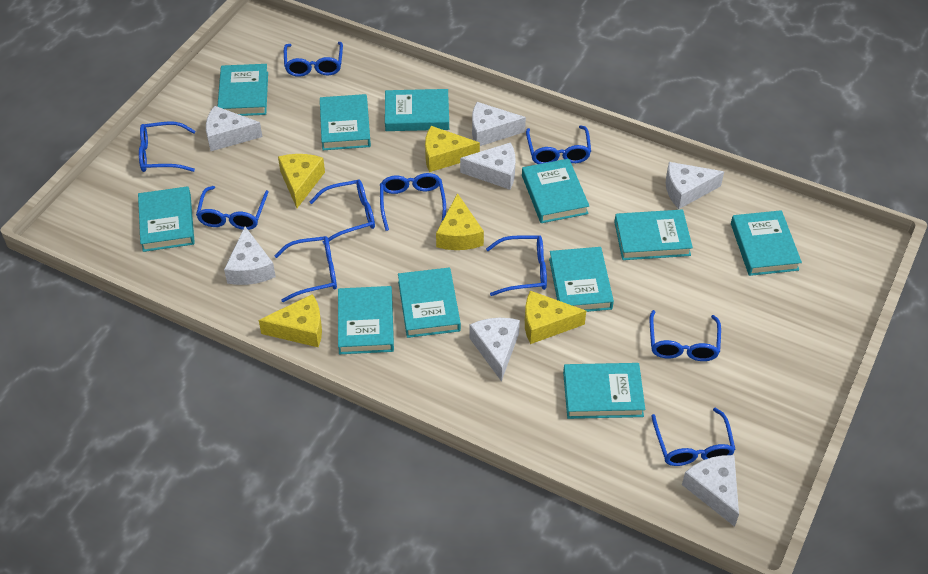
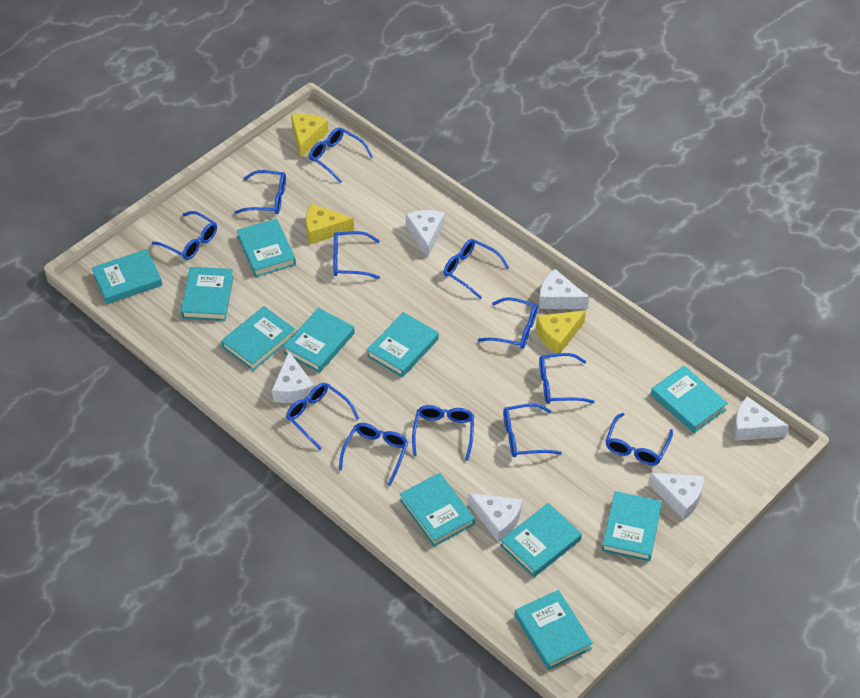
blue glasses: 10 -> 12
white cheese: 7 -> 6
yellow cheese: 5 -> 3

